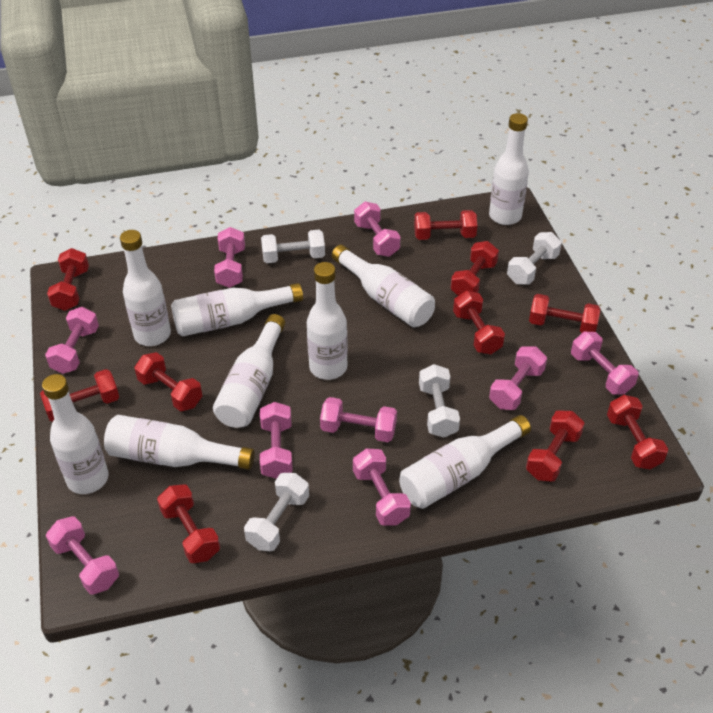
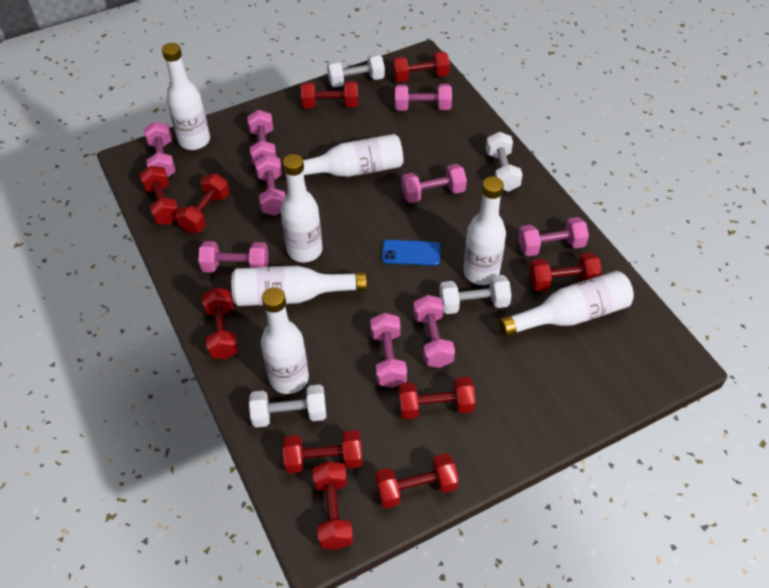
blue phone: 0 -> 1
white bottle: 9 -> 7

